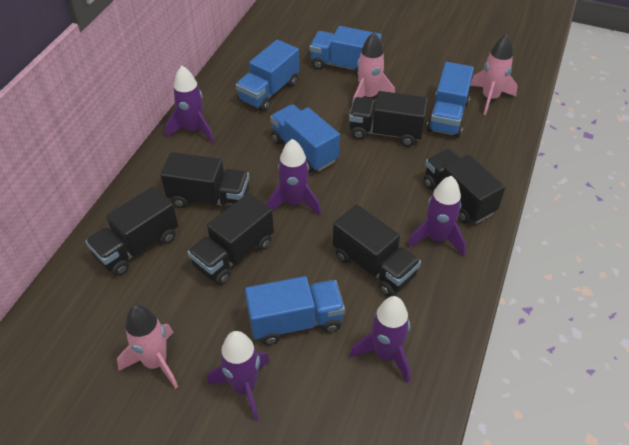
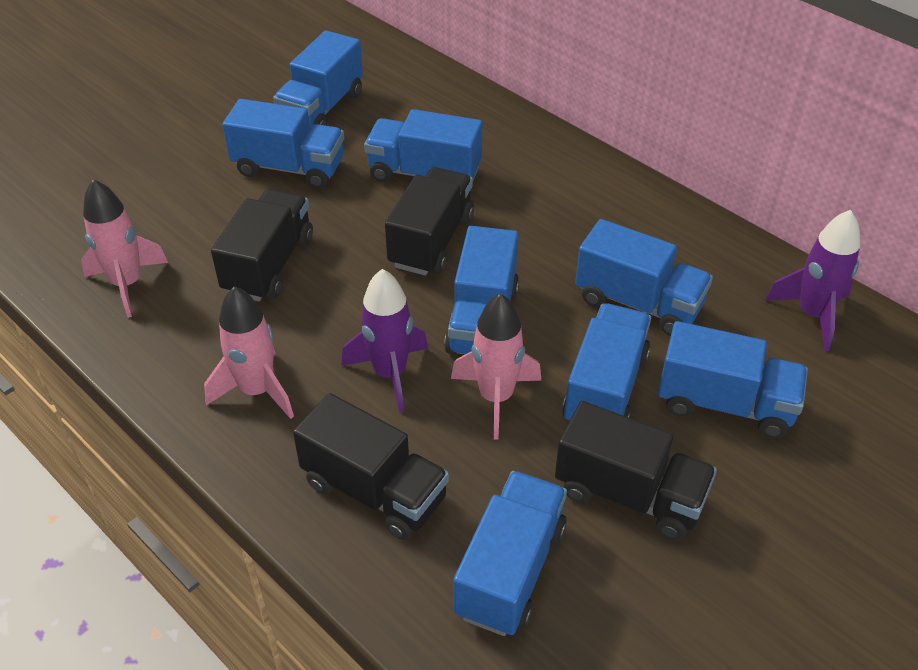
black truck: 6 -> 4
blue truck: 5 -> 8
purple rocket: 5 -> 2

